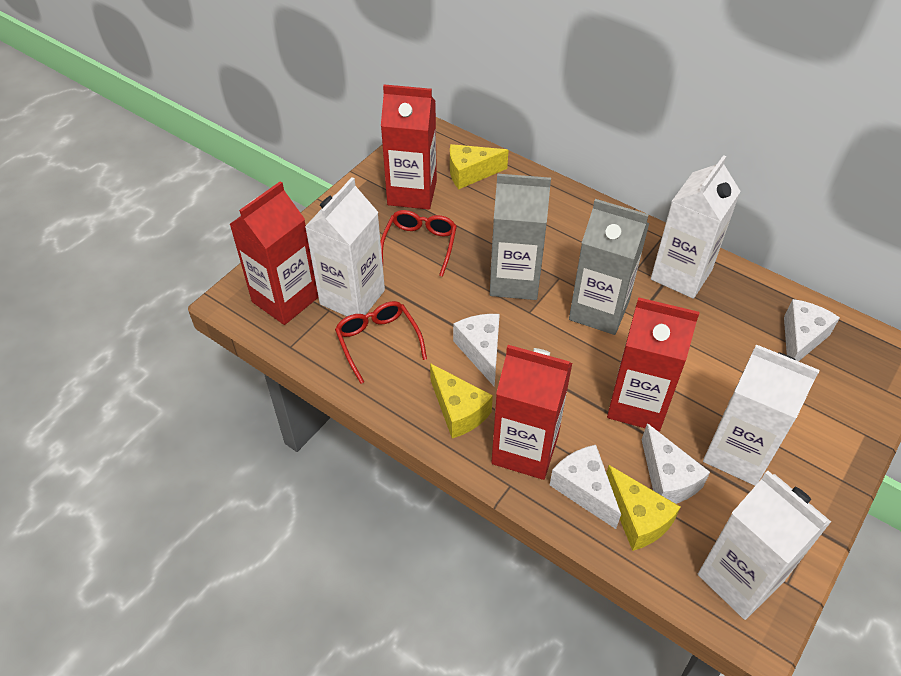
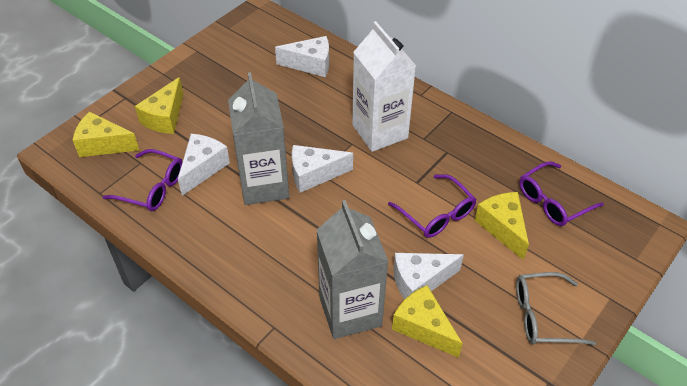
grey glasses: 0 -> 1
purple glasses: 0 -> 3
red carton: 4 -> 0
red glasses: 2 -> 0
white carton: 4 -> 1
yellow cheese: 3 -> 4

